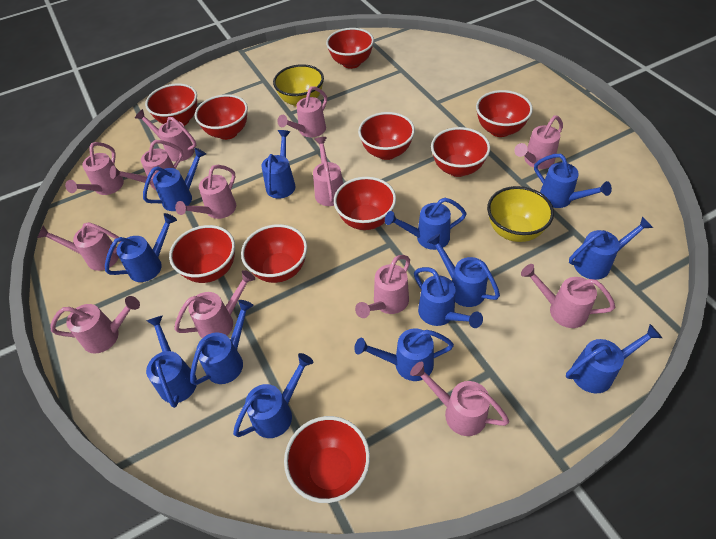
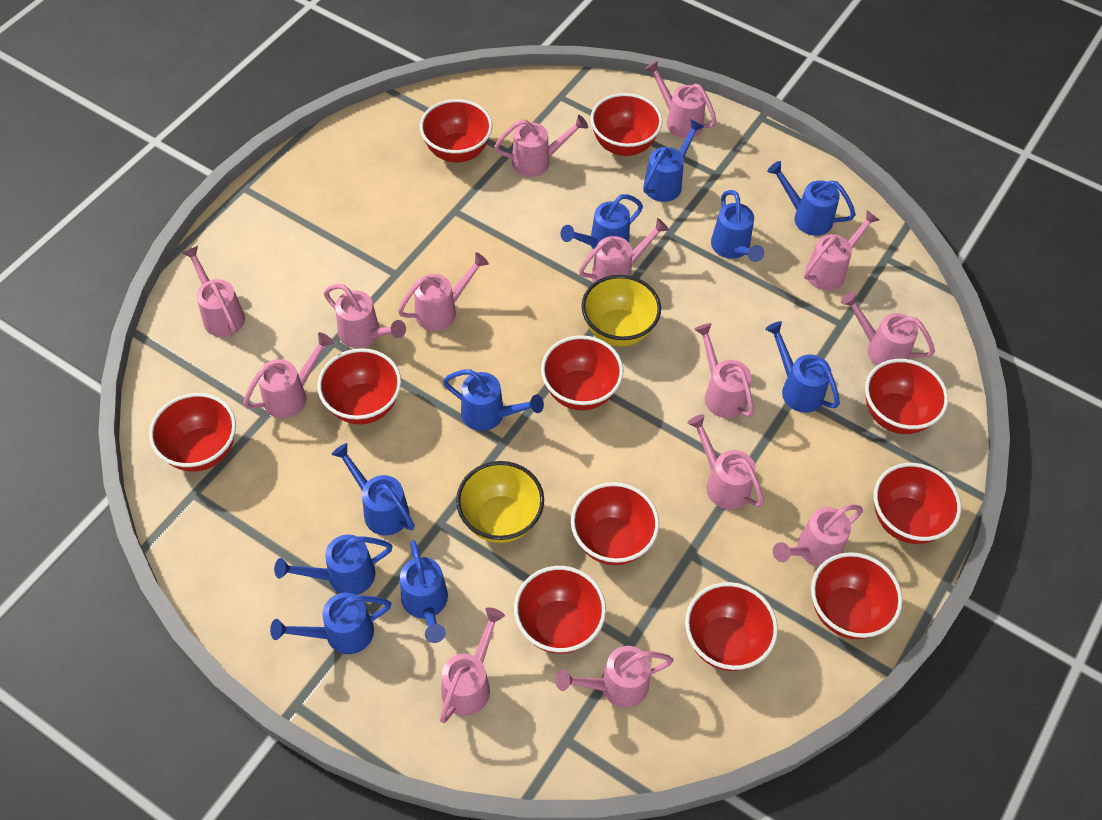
blue watering can: 13 -> 10
pink watering can: 13 -> 14
red bowl: 10 -> 11

